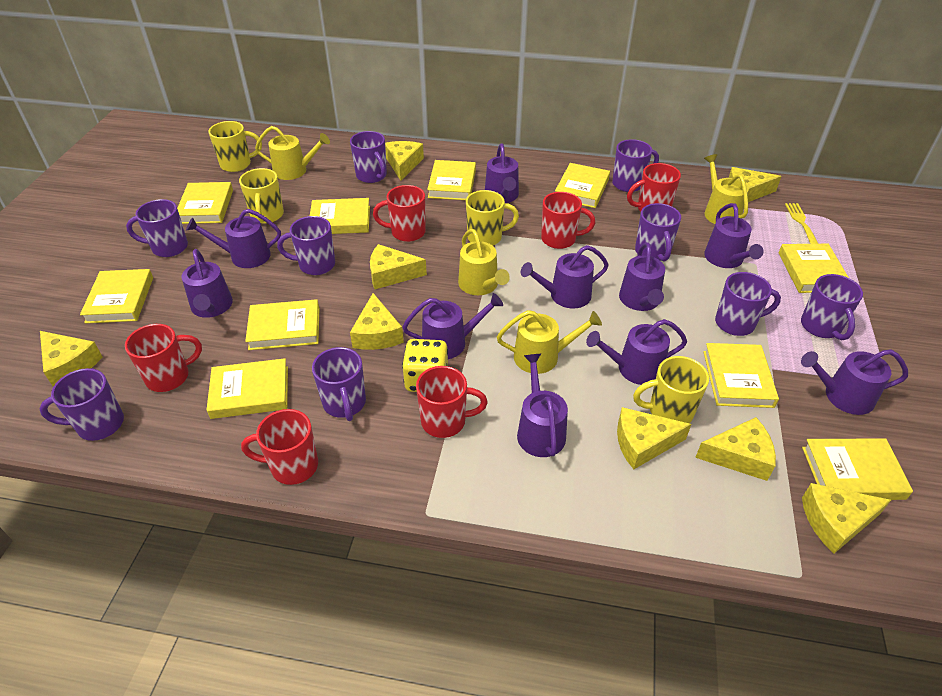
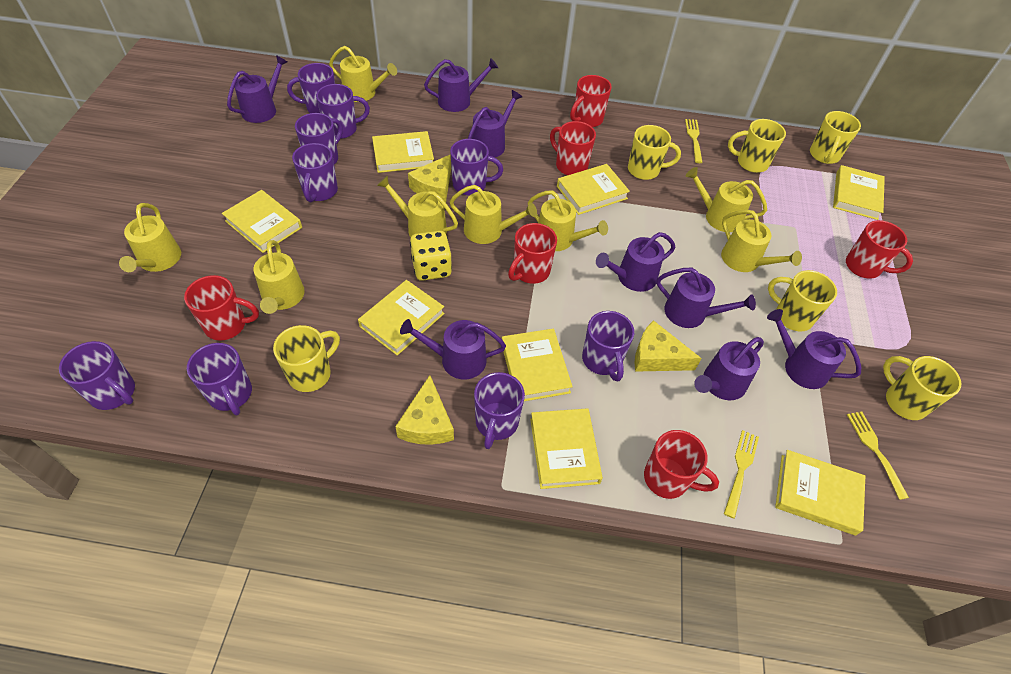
purple watering can: 10 -> 8
yellow book: 10 -> 8
yellow cheese: 8 -> 3
yellow fork: 1 -> 3
yellow mug: 4 -> 6
yellow watering can: 4 -> 8

